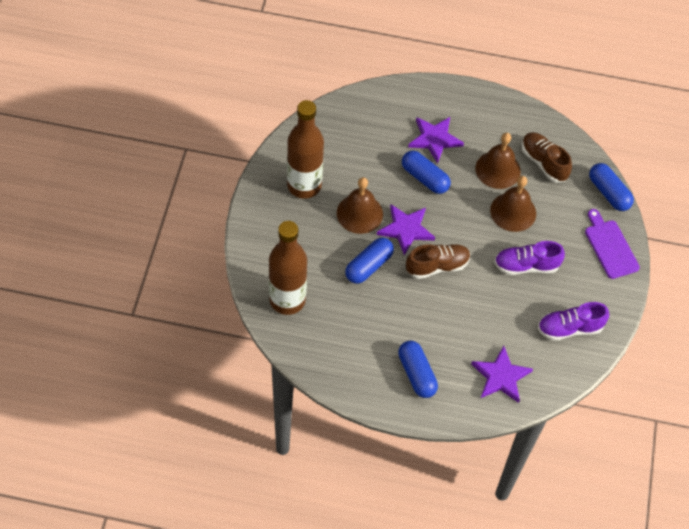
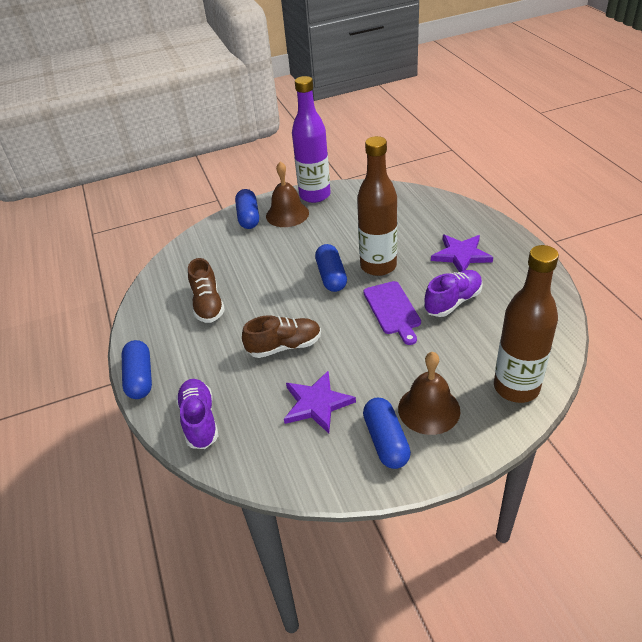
brown bell: 3 -> 2
purple bottle: 0 -> 1
purple star: 3 -> 2

